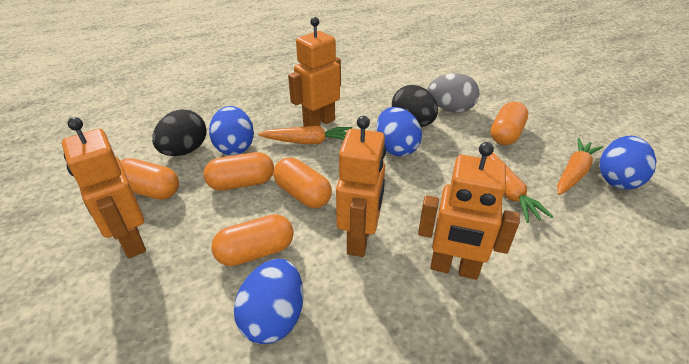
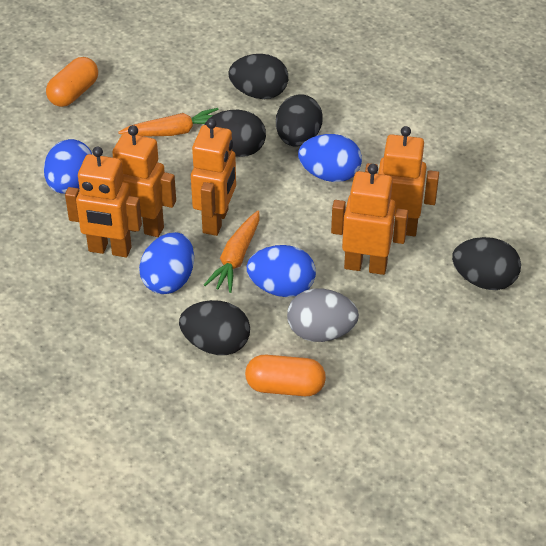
black egg: 2 -> 5
orange capsule: 5 -> 2
orange carrot: 3 -> 2
orange robot: 4 -> 5

